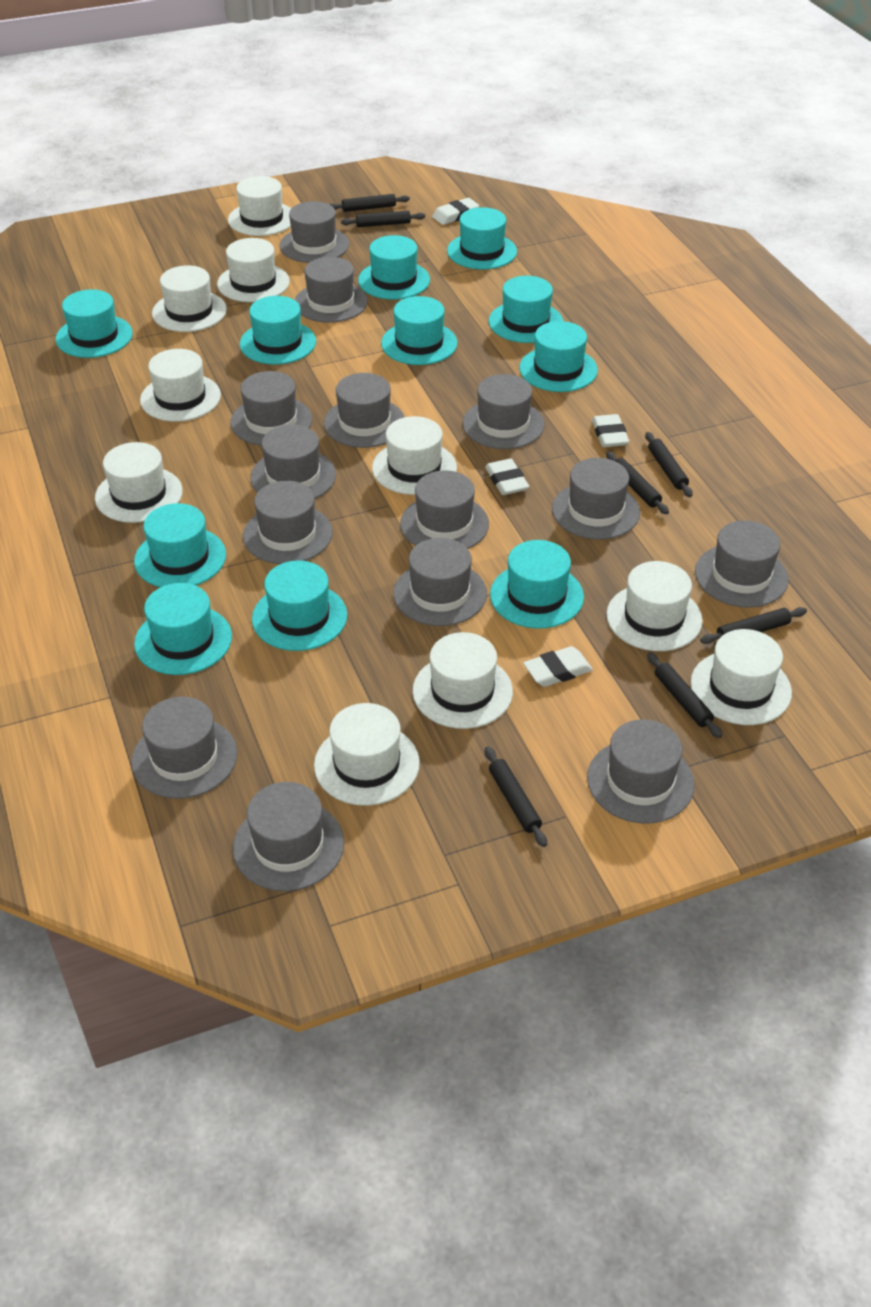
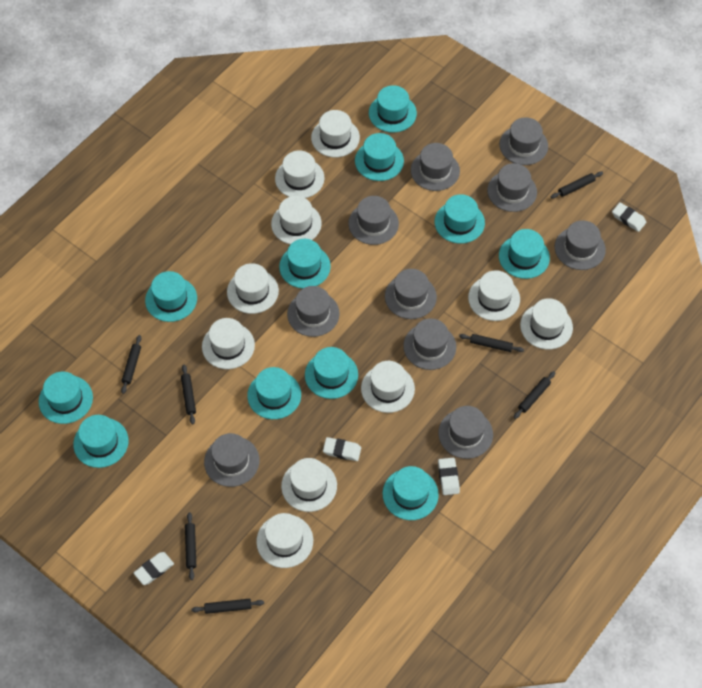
grey hat: 14 -> 10

